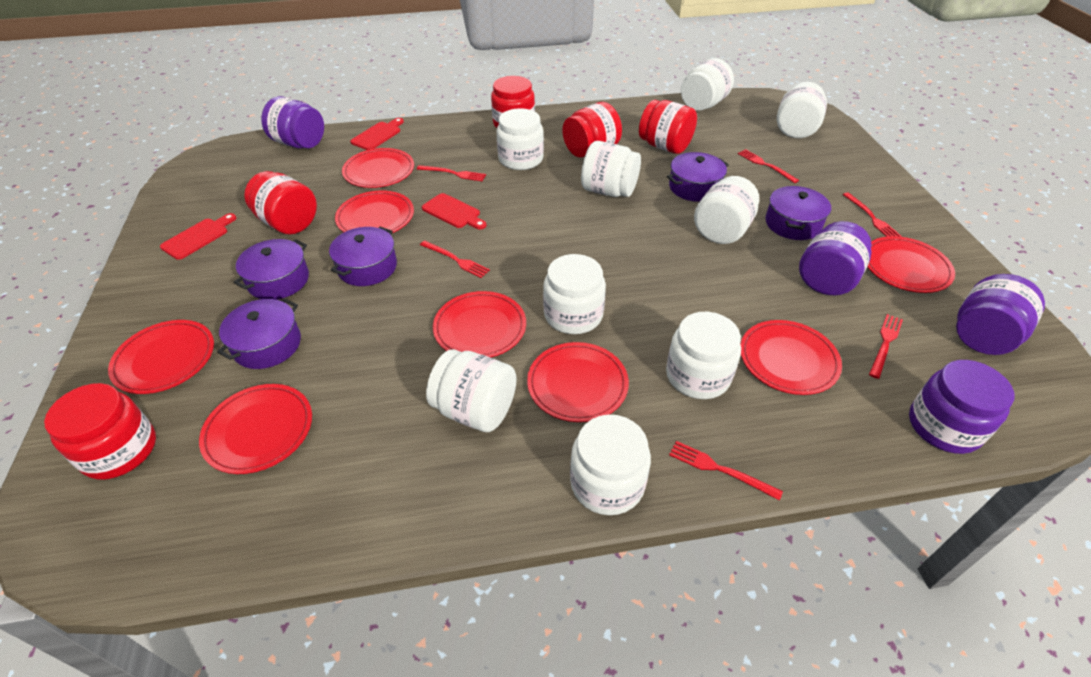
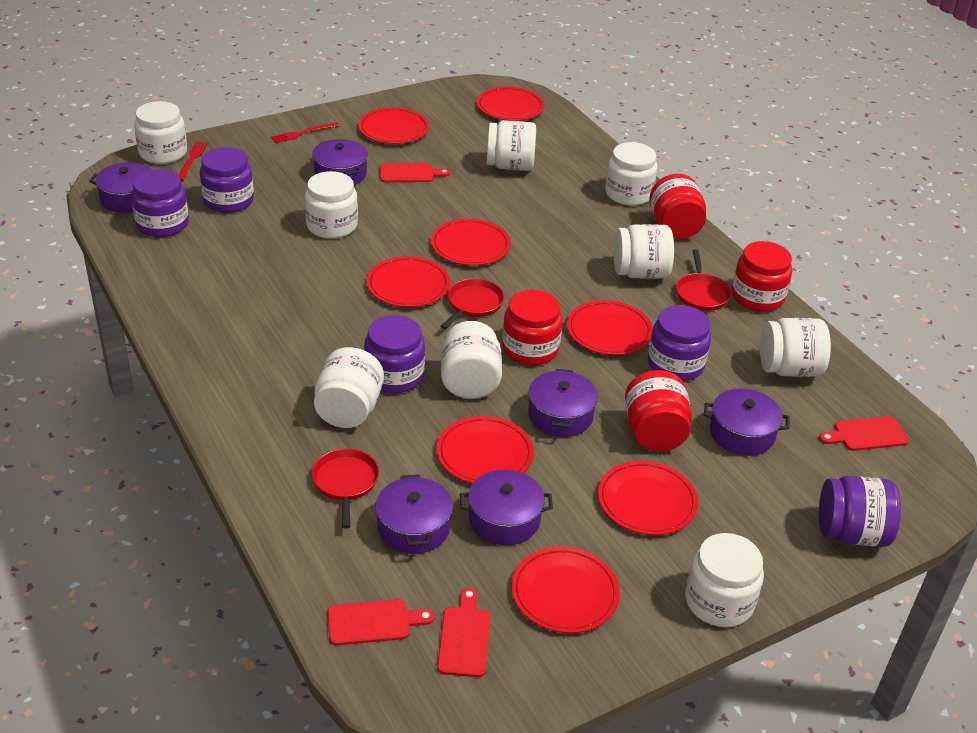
purple jar: 4 -> 5
purple pot: 5 -> 6
red cutting board: 3 -> 4
red fork: 6 -> 2
red jar: 5 -> 4
red pan: 0 -> 3

